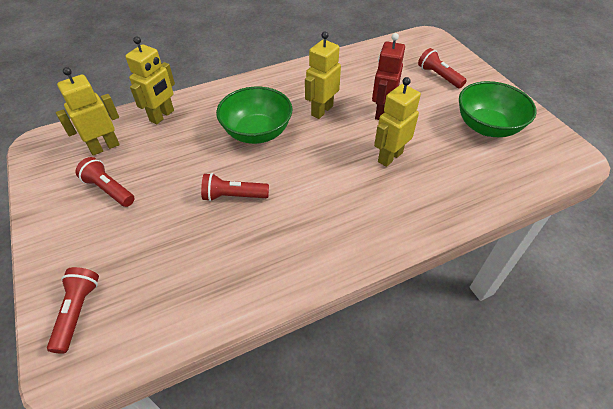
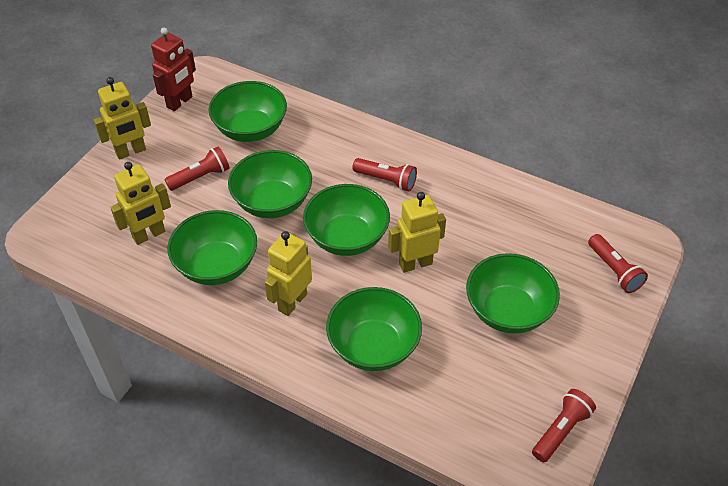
green bowl: 2 -> 6

